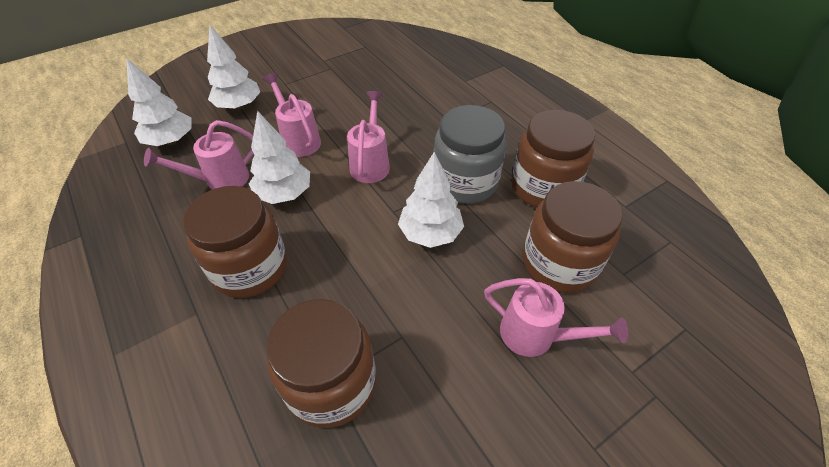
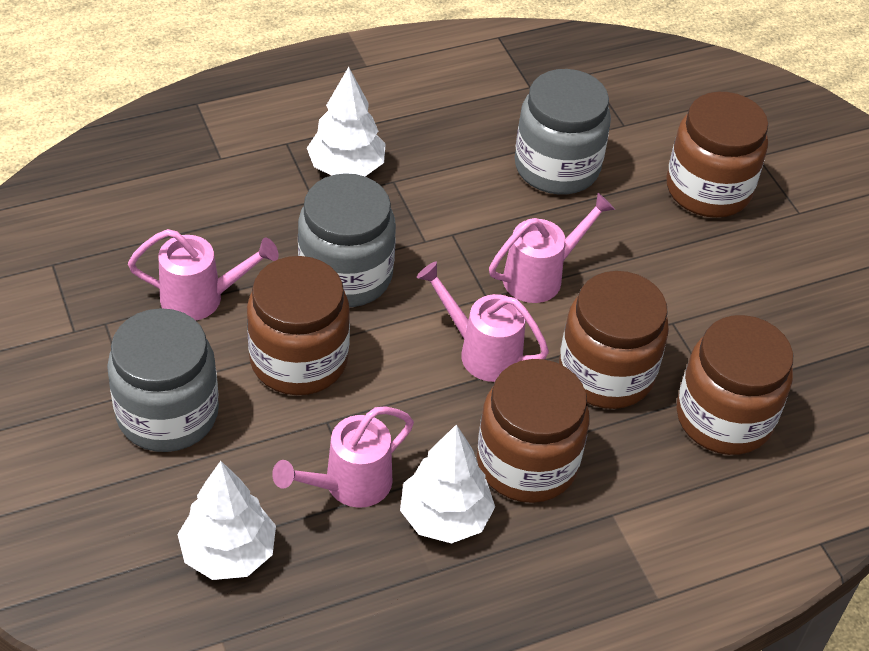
brown jar: 4 -> 5
grey jar: 1 -> 3
white tree: 4 -> 3

